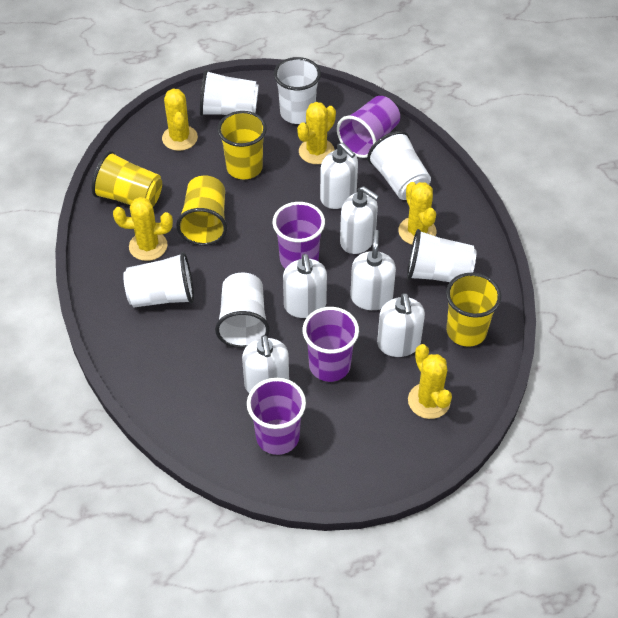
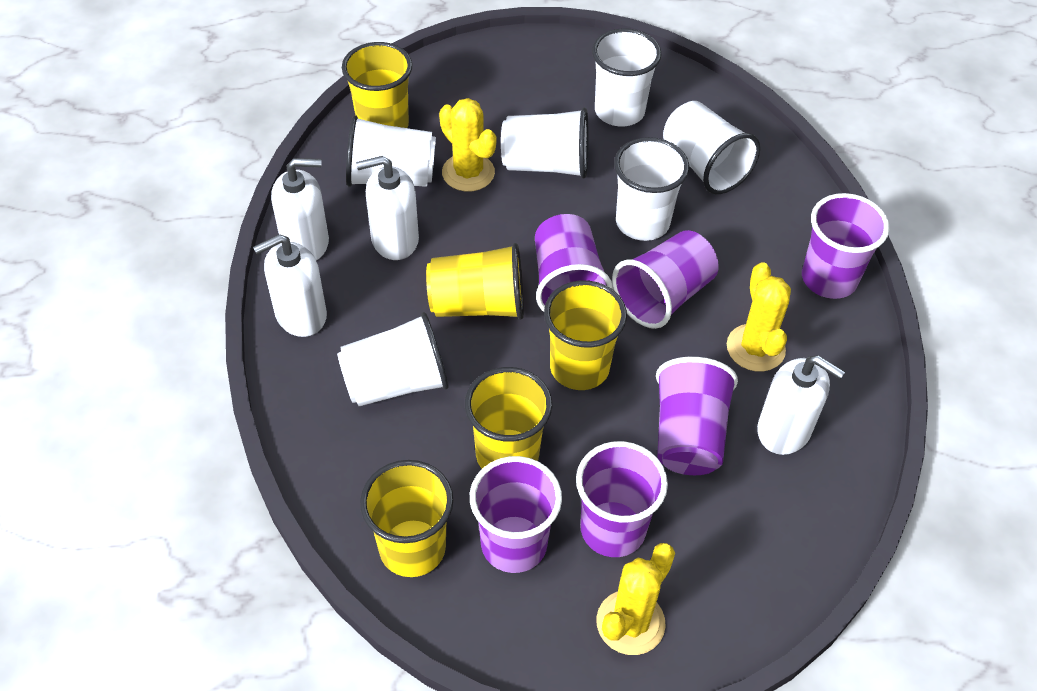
purple cup: 4 -> 6
white soap dispenser: 6 -> 4
yellow cactus: 5 -> 3
yellow cup: 4 -> 5

